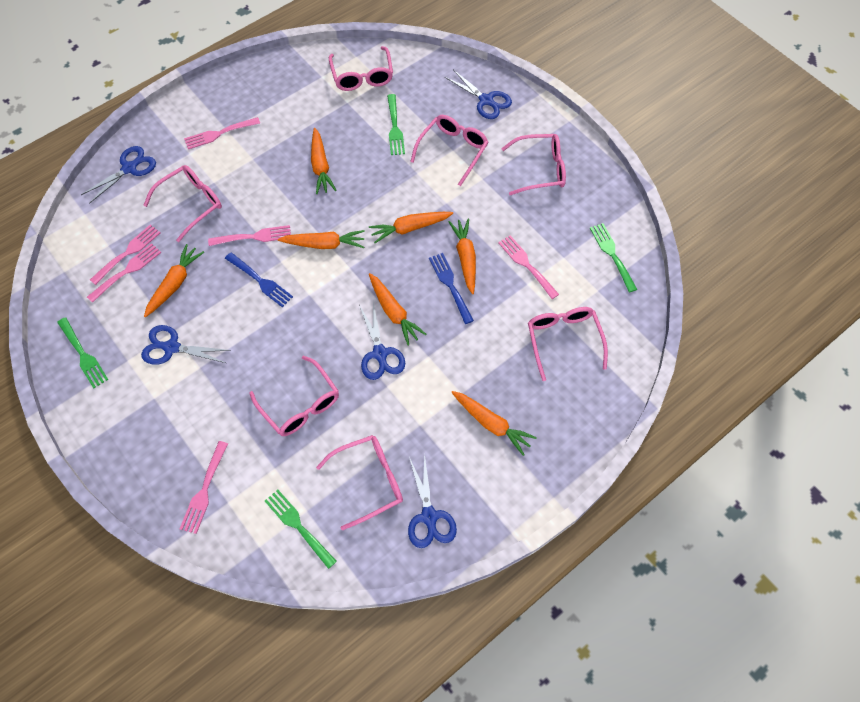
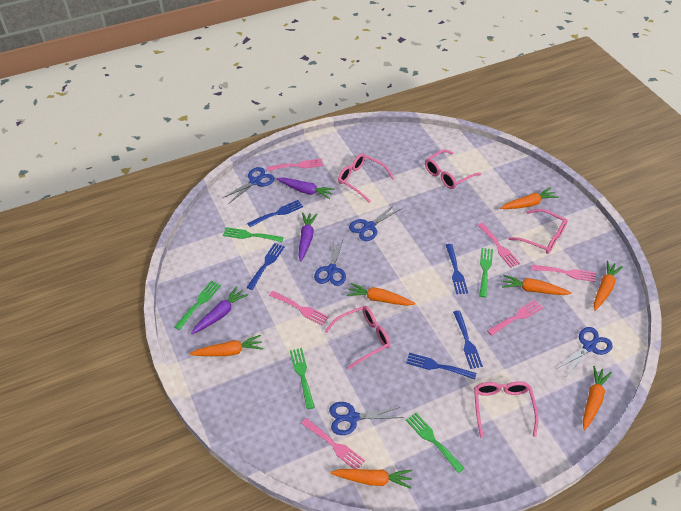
blue fork: 2 -> 5
green fork: 4 -> 5
pink glasses: 7 -> 5
purple carrot: 0 -> 3

